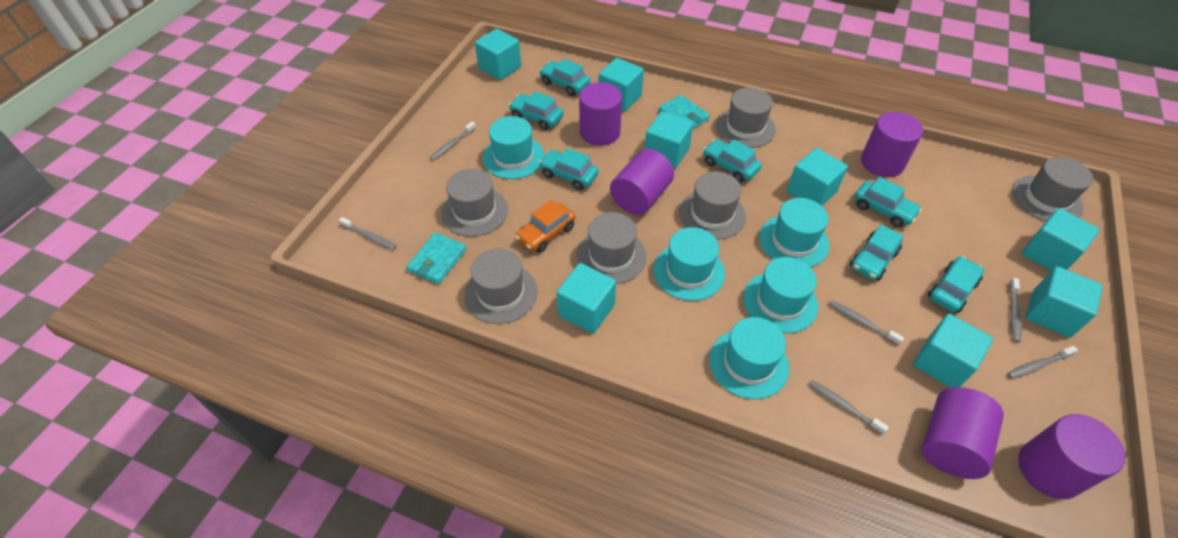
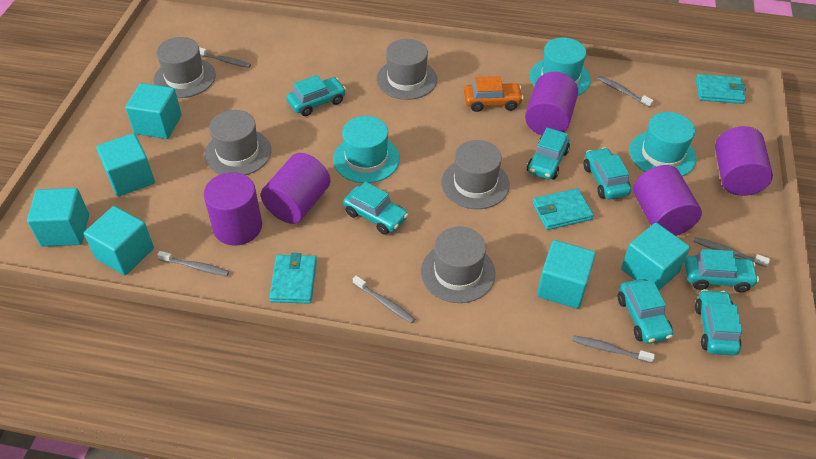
grey hat: 6 -> 5
turquoise cube: 8 -> 6
turquoise hat: 5 -> 3
turquoise wallet: 2 -> 3

